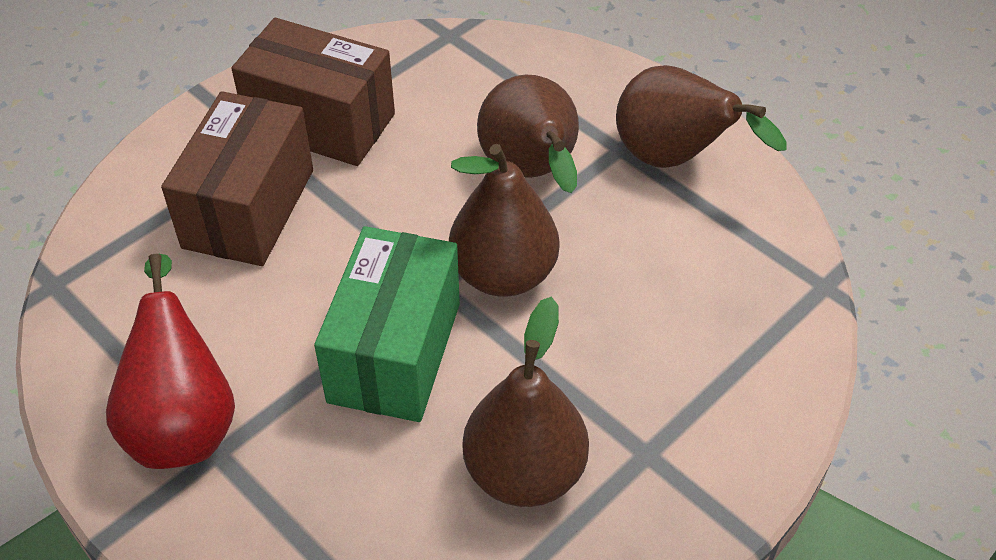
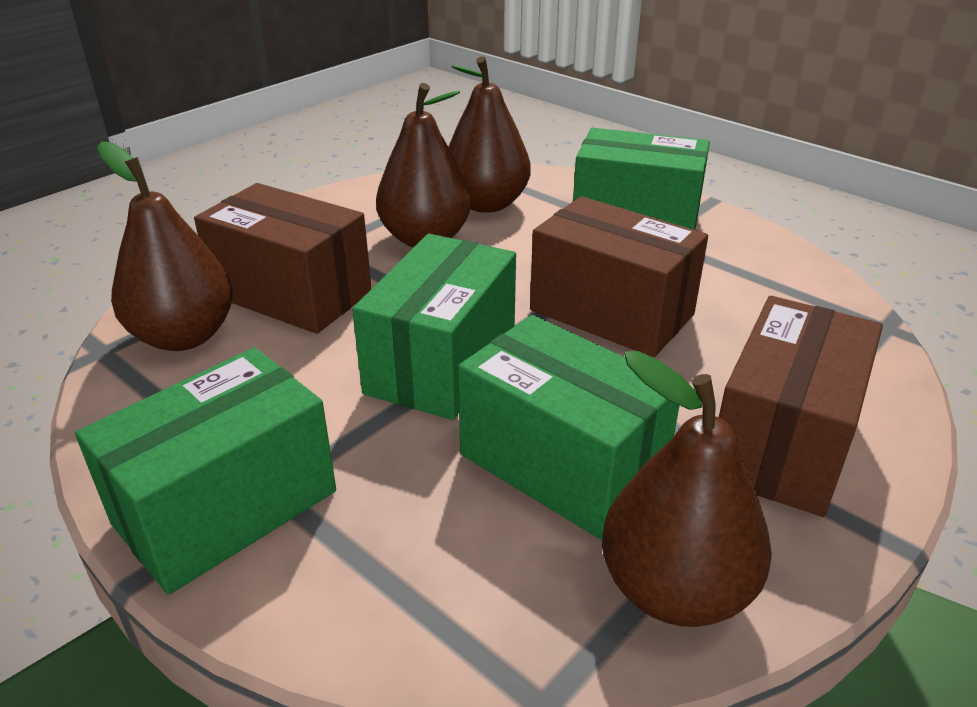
brown box: 2 -> 3
green box: 1 -> 4
red pear: 1 -> 0

